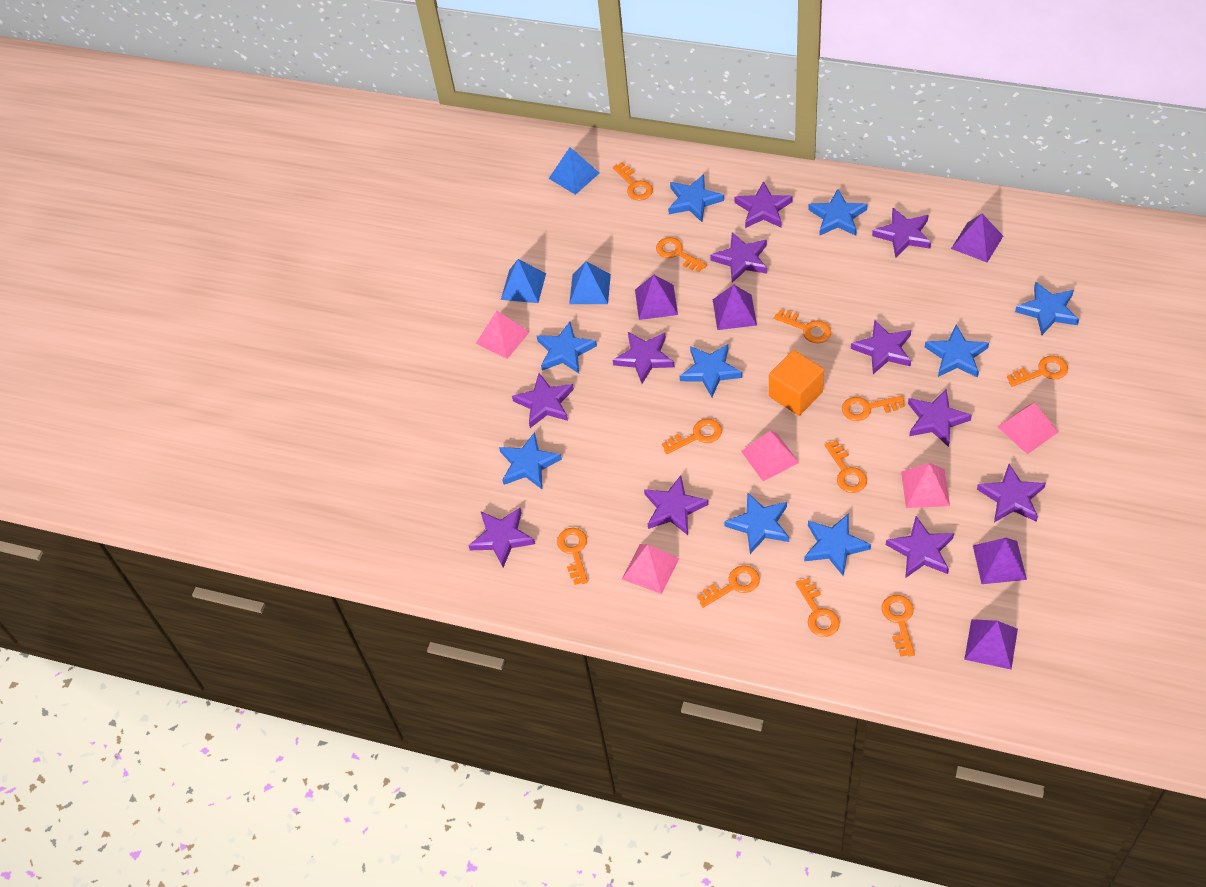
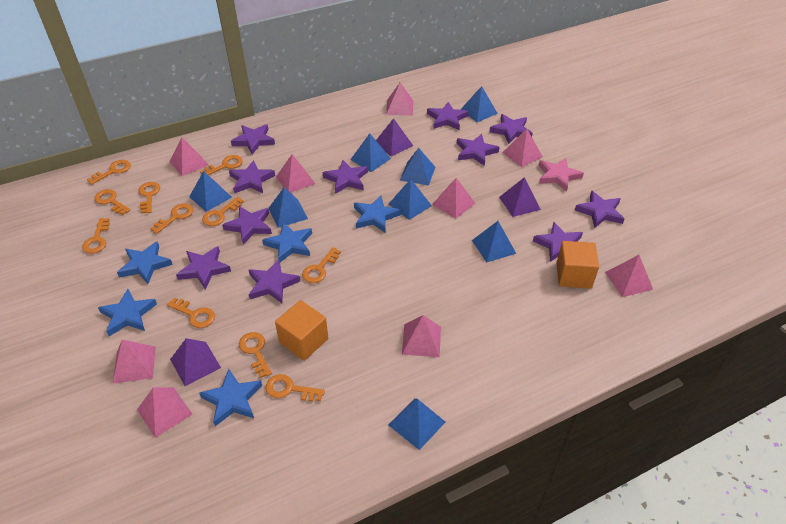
blue pyramid: 3 -> 8
blue star: 9 -> 5
orange cube: 1 -> 2
pink pyramid: 5 -> 9
pink star: 0 -> 1
purple pyramid: 5 -> 3

